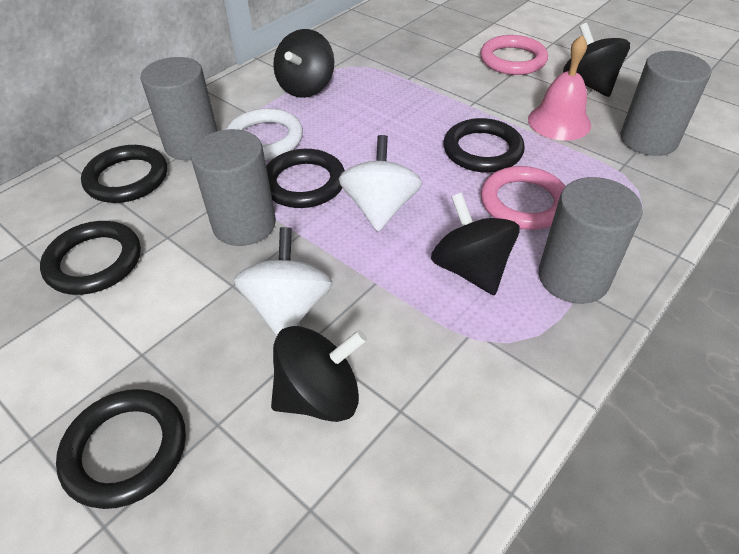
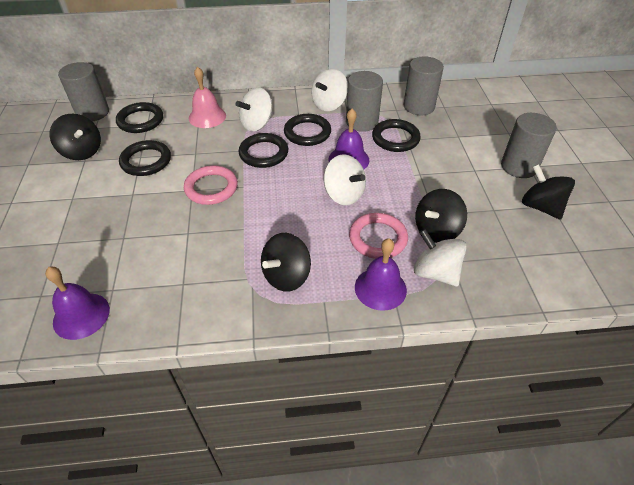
purple bell: 0 -> 3
white ring: 1 -> 0
white spinning top: 2 -> 4

